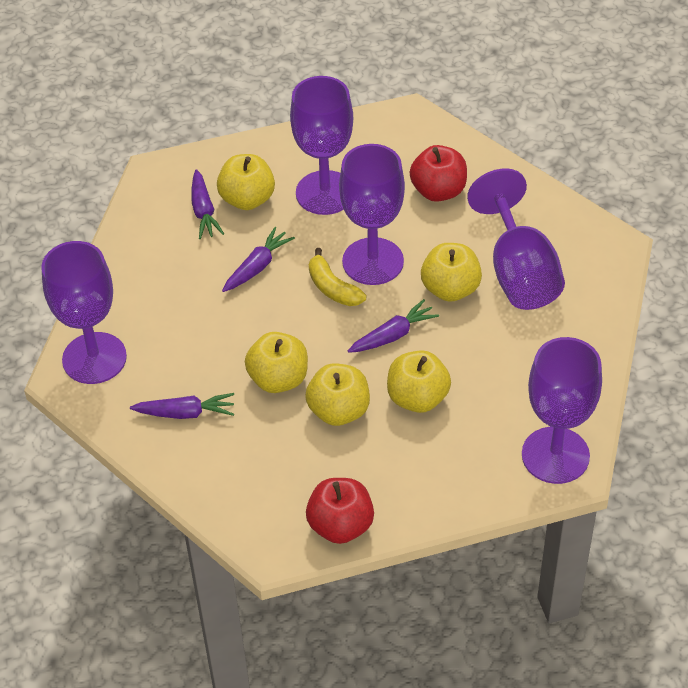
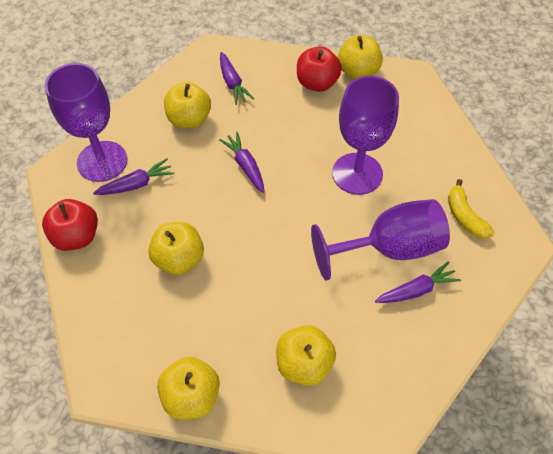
purple goblet: 5 -> 3

